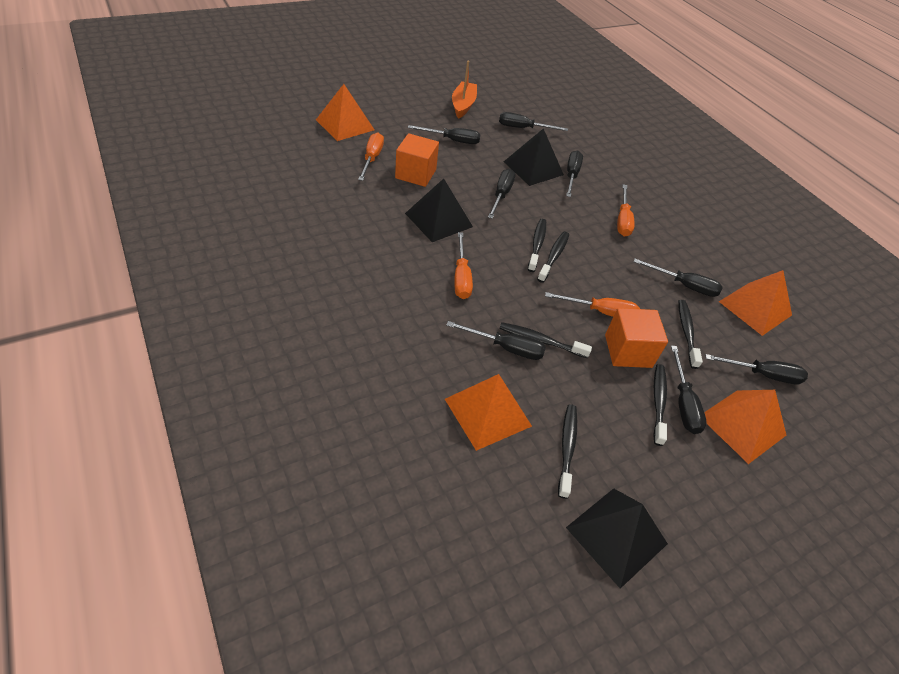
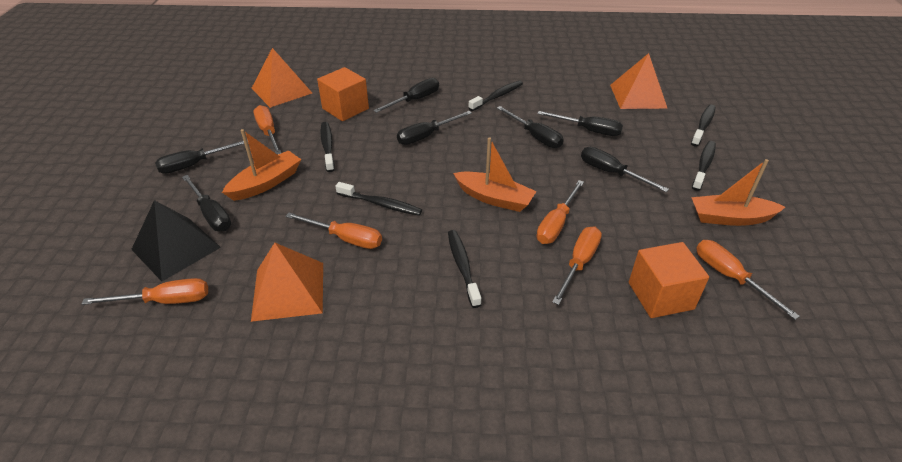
black pyramid: 3 -> 1
black screwdriver: 8 -> 7
orange boat: 1 -> 3
orange pyramid: 4 -> 3
orange screwdriver: 4 -> 6

